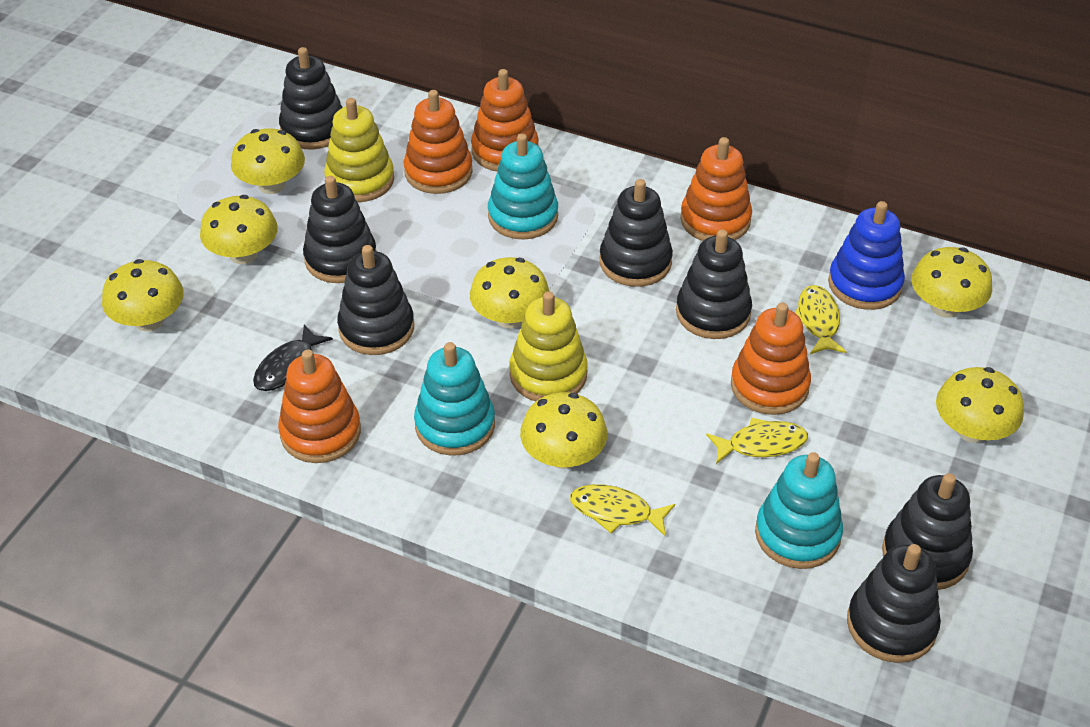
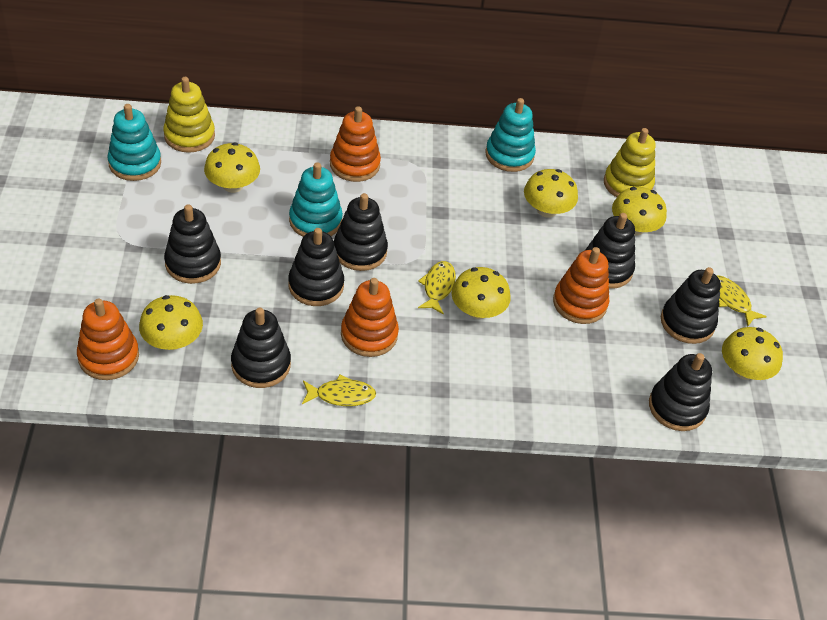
black fish: 1 -> 0
blue stacking toy: 1 -> 0
orange stacking toy: 5 -> 4
yellow mushroom: 7 -> 6

